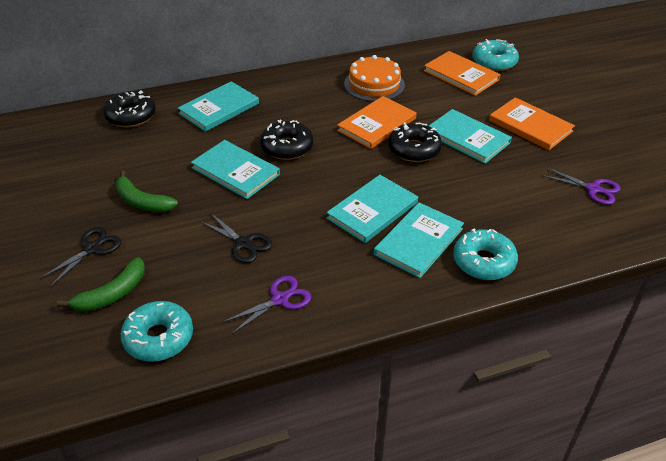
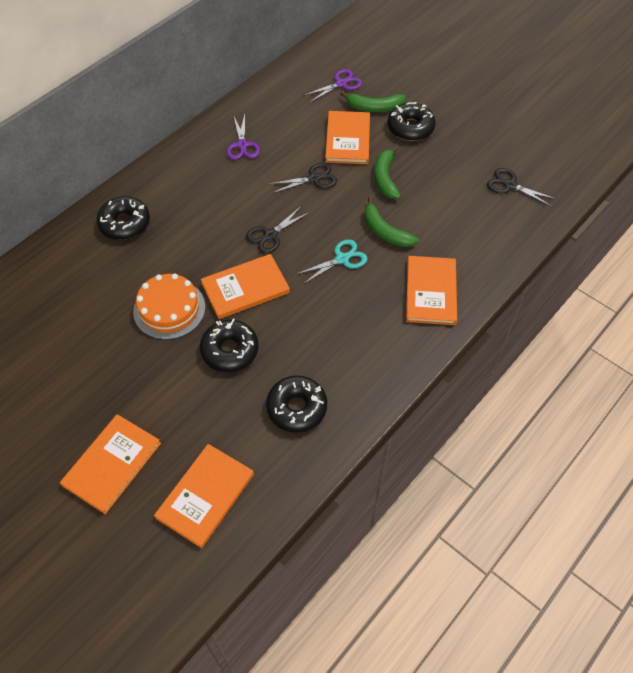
black donut: 3 -> 4
black scissors: 2 -> 3
green banana: 2 -> 3
orange book: 3 -> 5
turquoise book: 5 -> 0
turquoise donut: 3 -> 0
turquoise scissors: 0 -> 1

